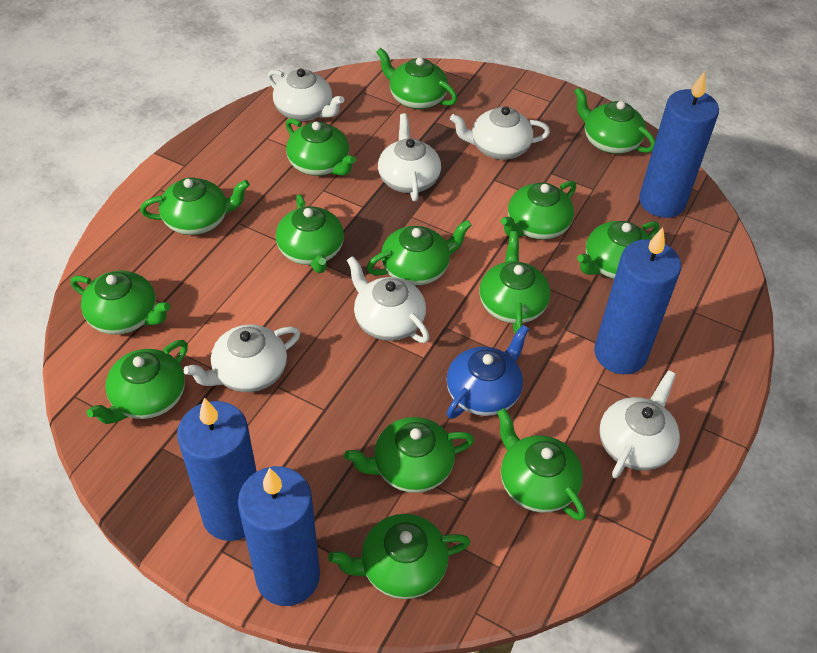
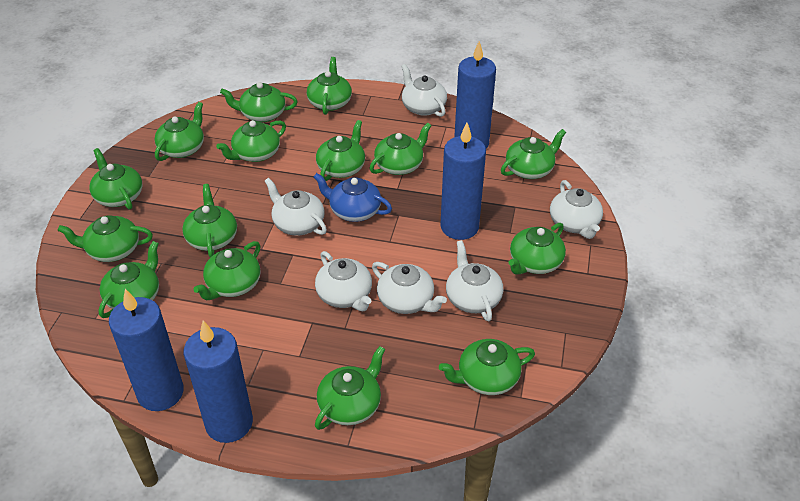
green teapot: 14 -> 15

